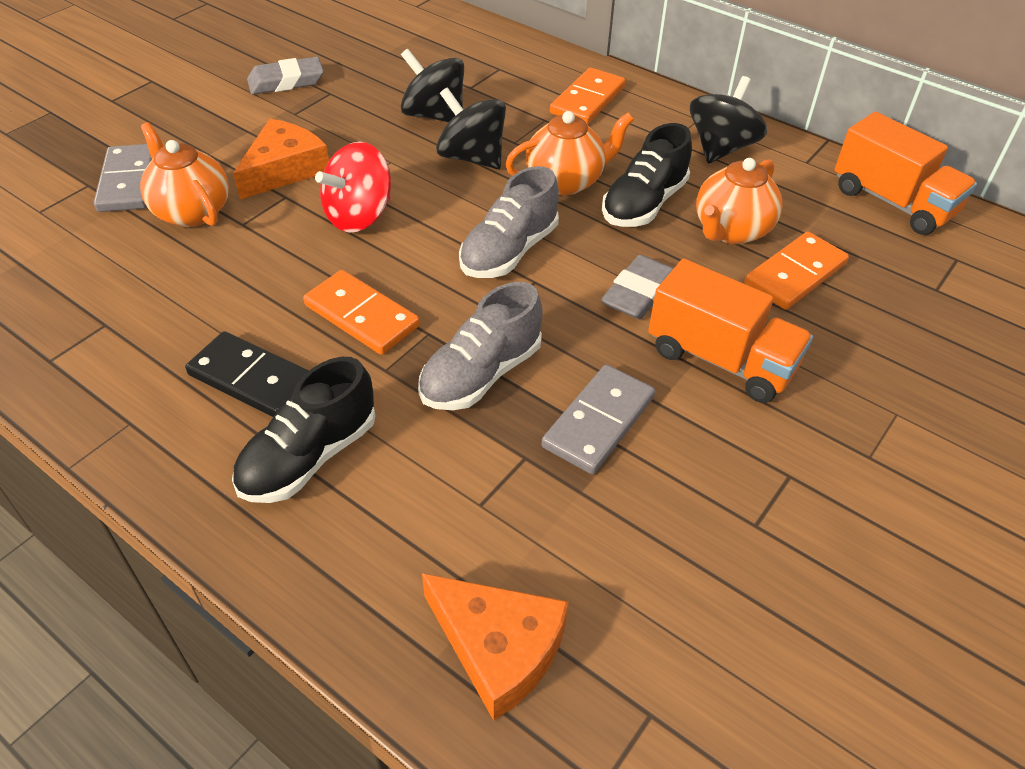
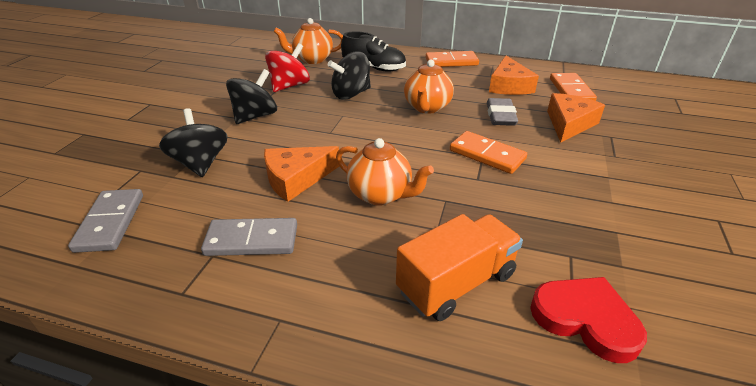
black domino: 1 -> 0
black shoe: 2 -> 1
grey eraser: 2 -> 1
grey shoe: 2 -> 0
orange cheese: 2 -> 3
orange truck: 2 -> 1
red heart: 0 -> 1

